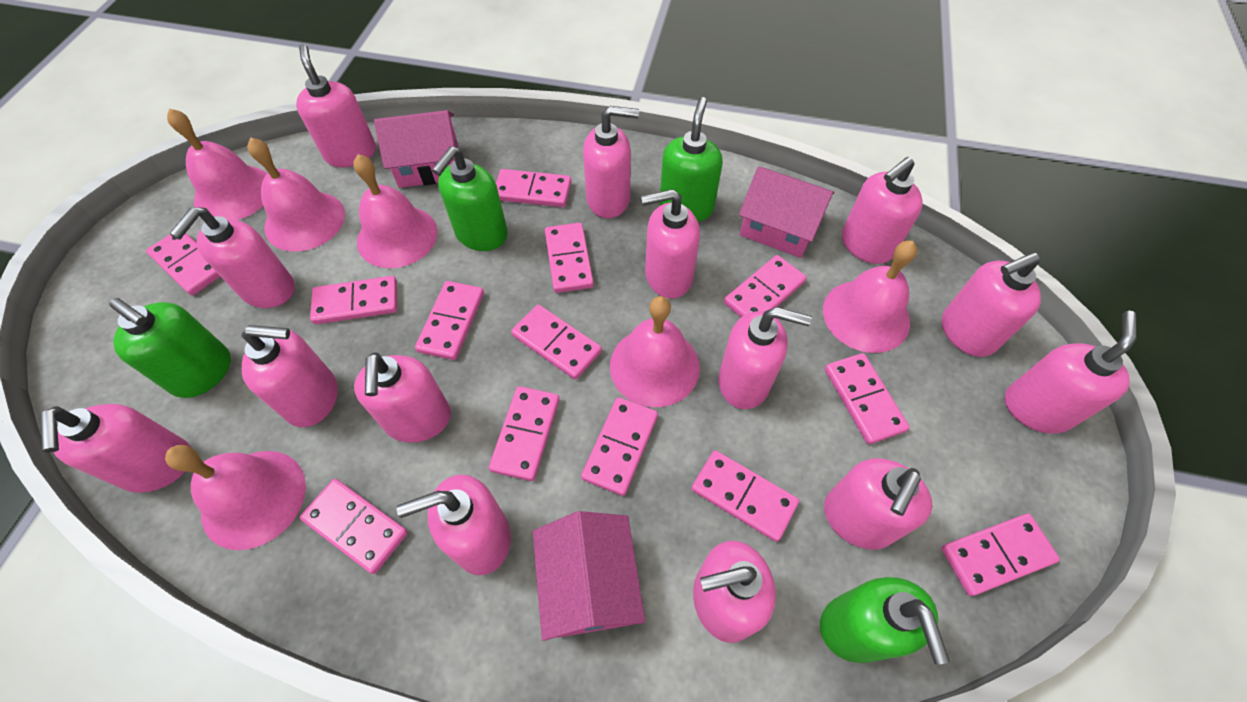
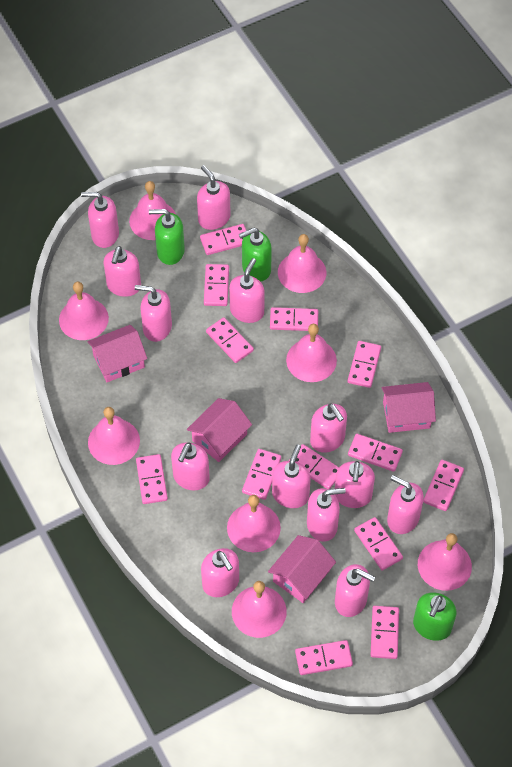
green soap dispenser: 4 -> 3
pink bell: 6 -> 8
pink house: 3 -> 4
pink soap dispenser: 14 -> 13

